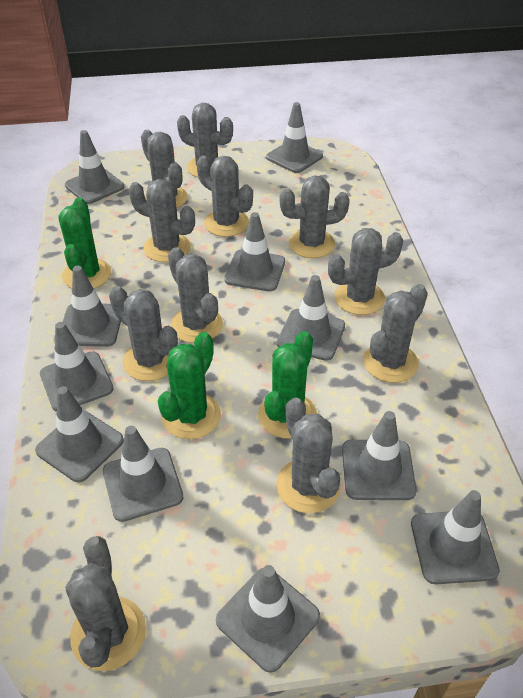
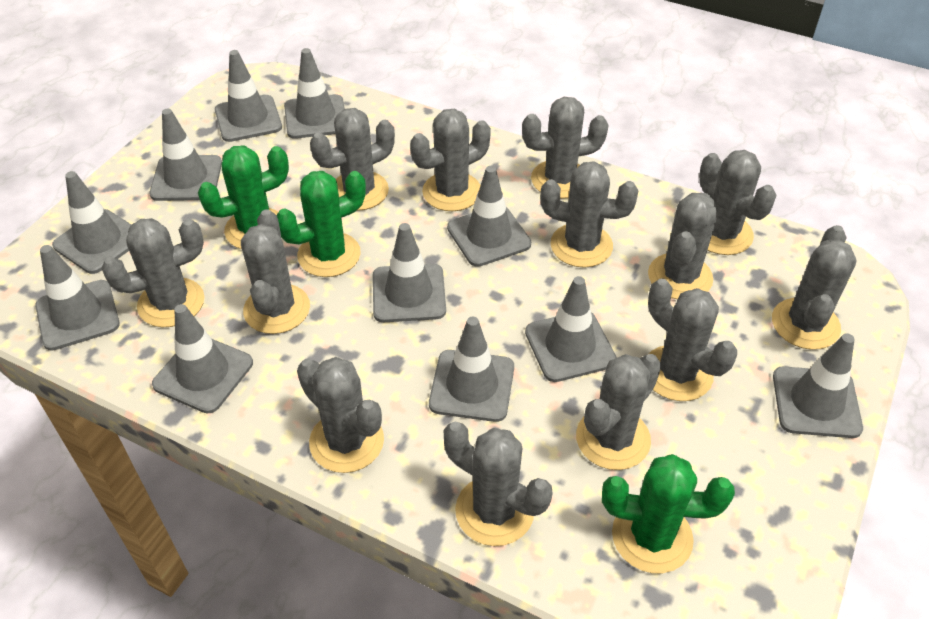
grey cactus: 11 -> 13

